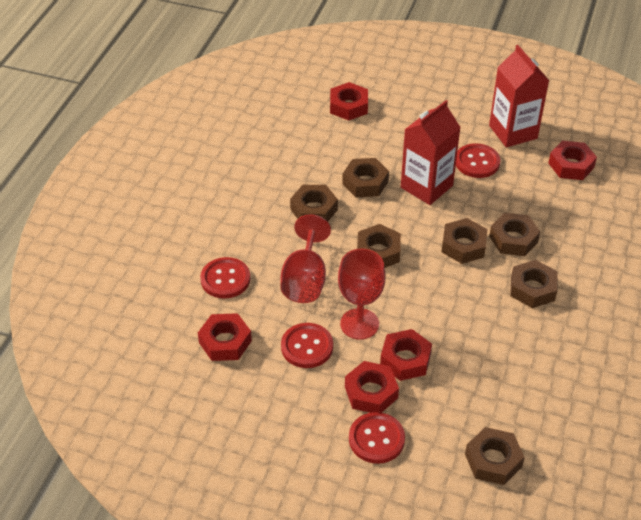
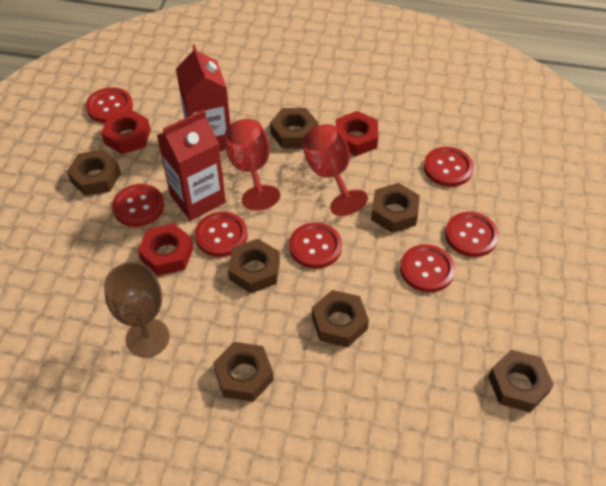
brown goblet: 0 -> 1
red button: 4 -> 7
red nut: 5 -> 3

